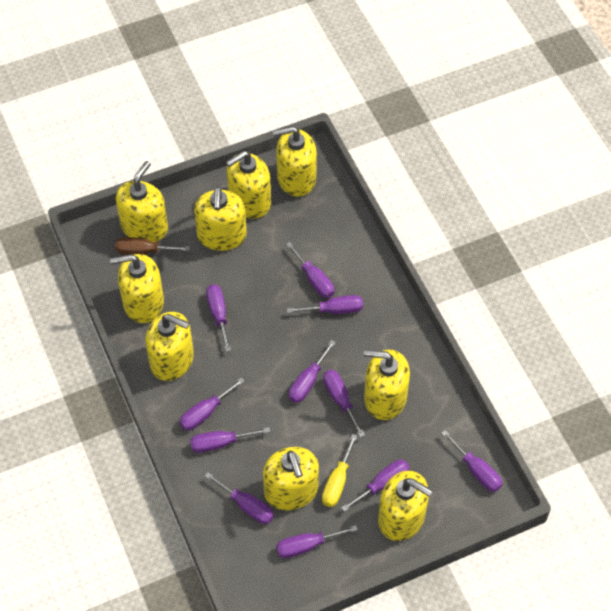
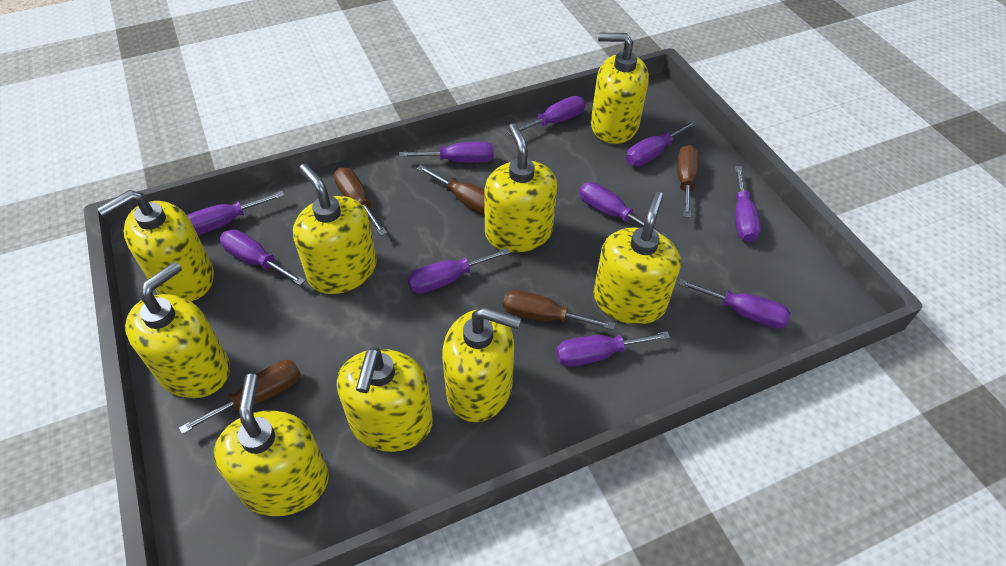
brown screwdriver: 1 -> 5
purple screwdriver: 11 -> 10
yellow screwdriver: 1 -> 0

